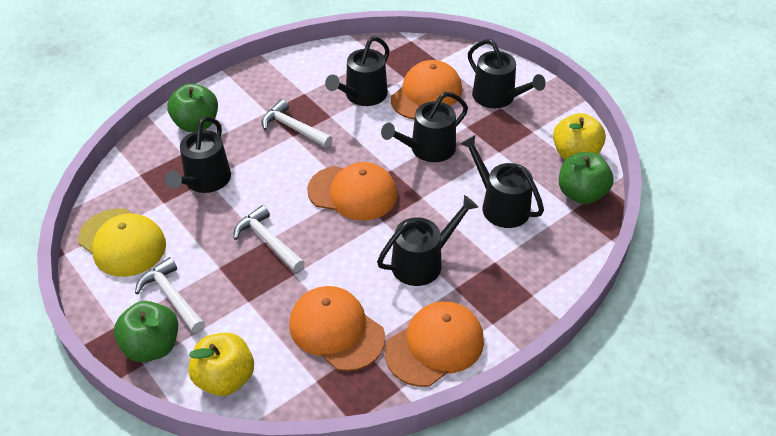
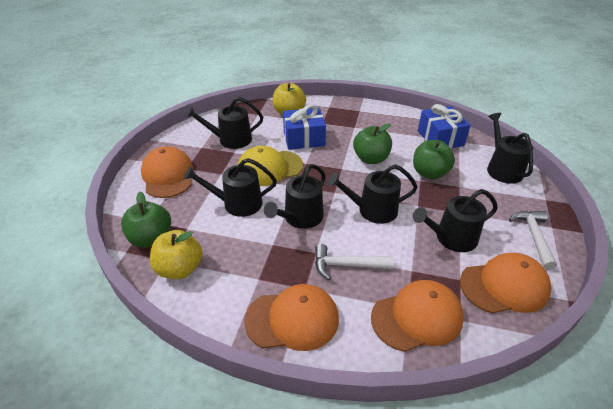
blue gift: 0 -> 2
white hammer: 3 -> 2

